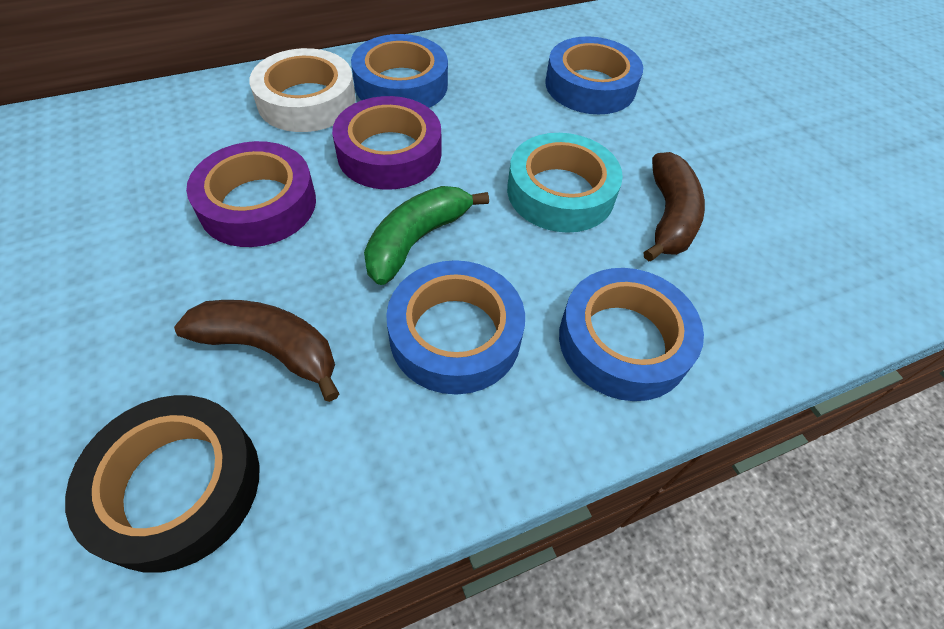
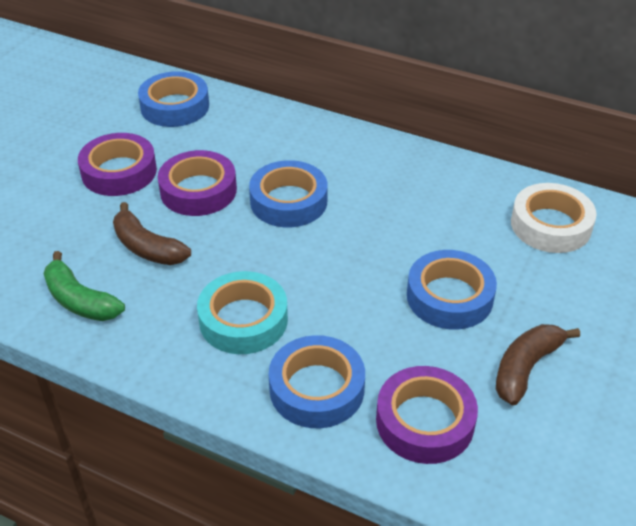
black tape: 1 -> 0
purple tape: 2 -> 3

